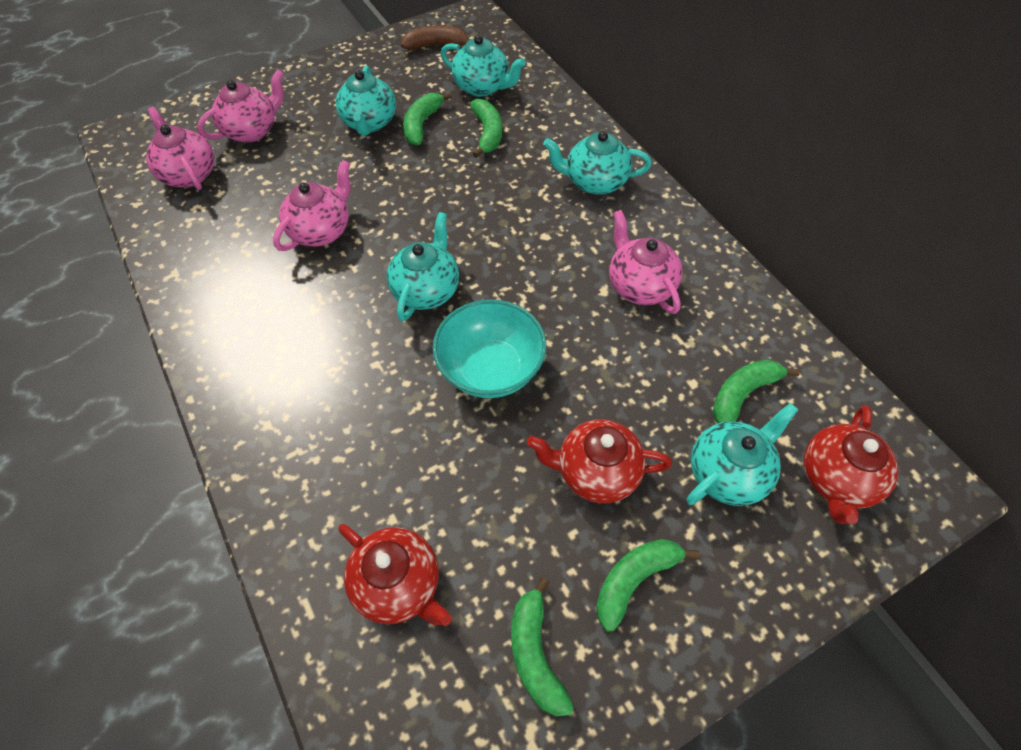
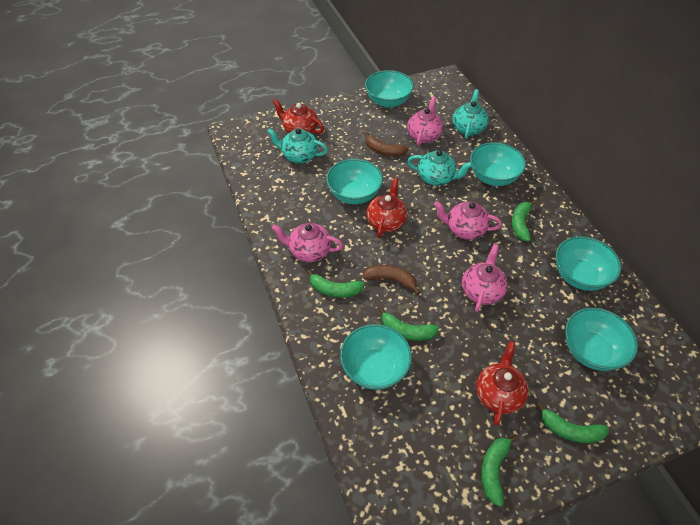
brown banana: 1 -> 2
turquoise bowl: 1 -> 6
turquoise teapot: 5 -> 3

